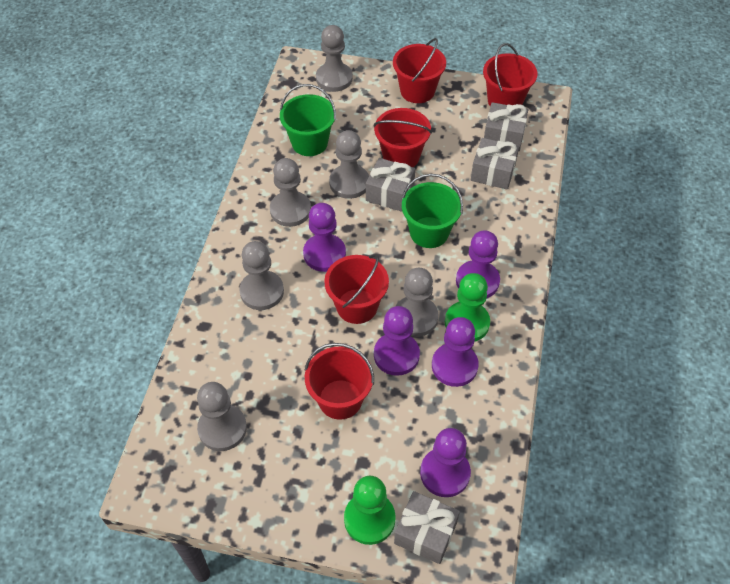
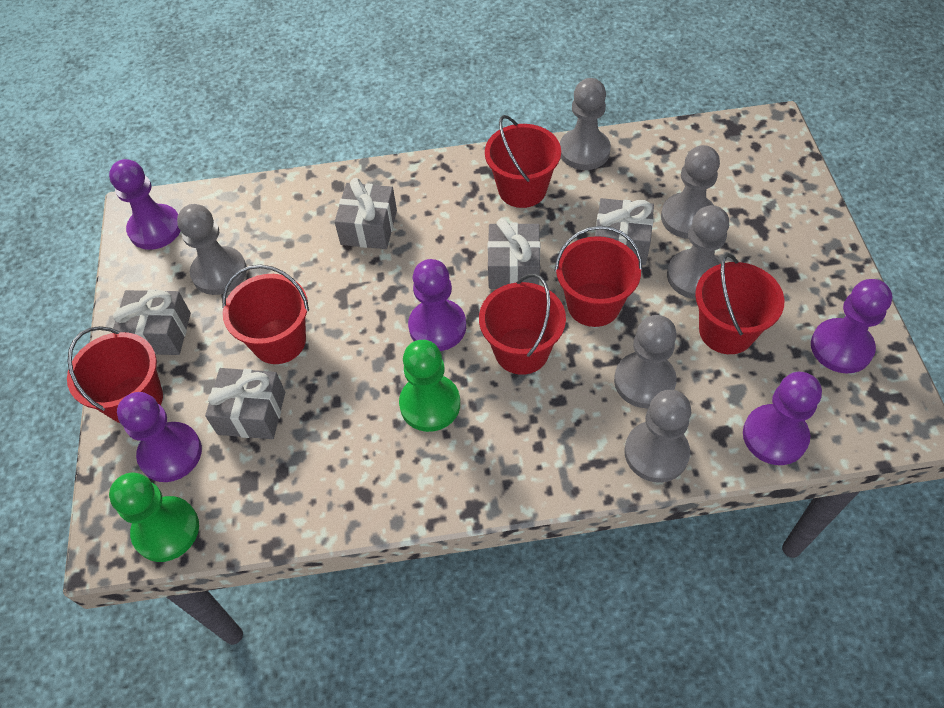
green bucket: 2 -> 0
grey gift: 4 -> 5
red bucket: 5 -> 6

